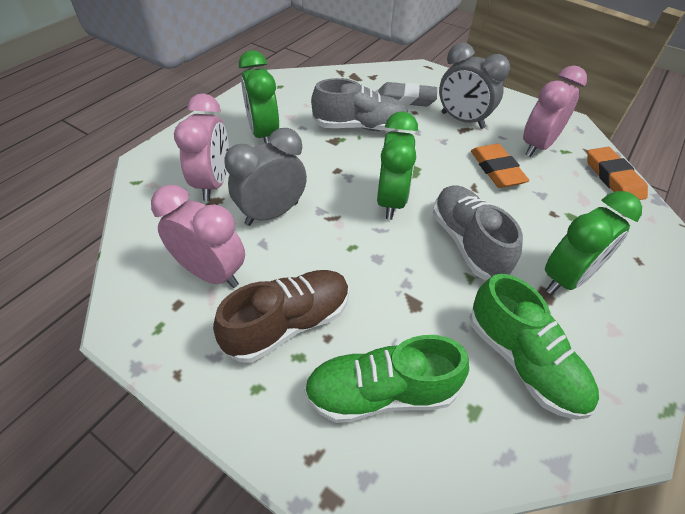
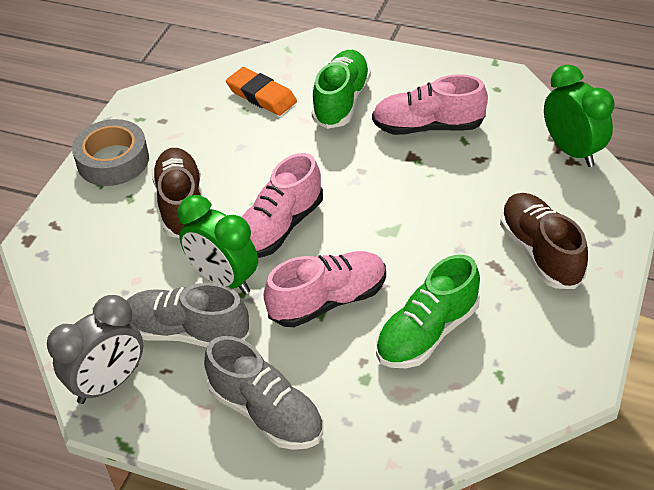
brown shoe: 1 -> 2
green clock: 3 -> 2
grey clock: 2 -> 1
grey eraser: 1 -> 0
grey tape: 0 -> 1
orange eraser: 2 -> 1
pink clock: 3 -> 0
pink shoe: 0 -> 3

